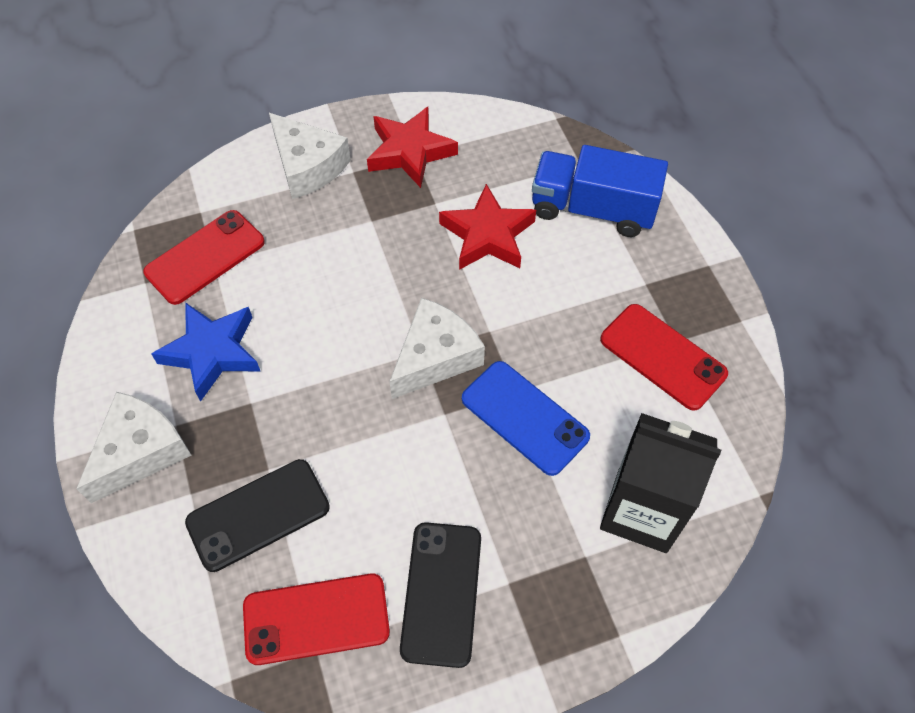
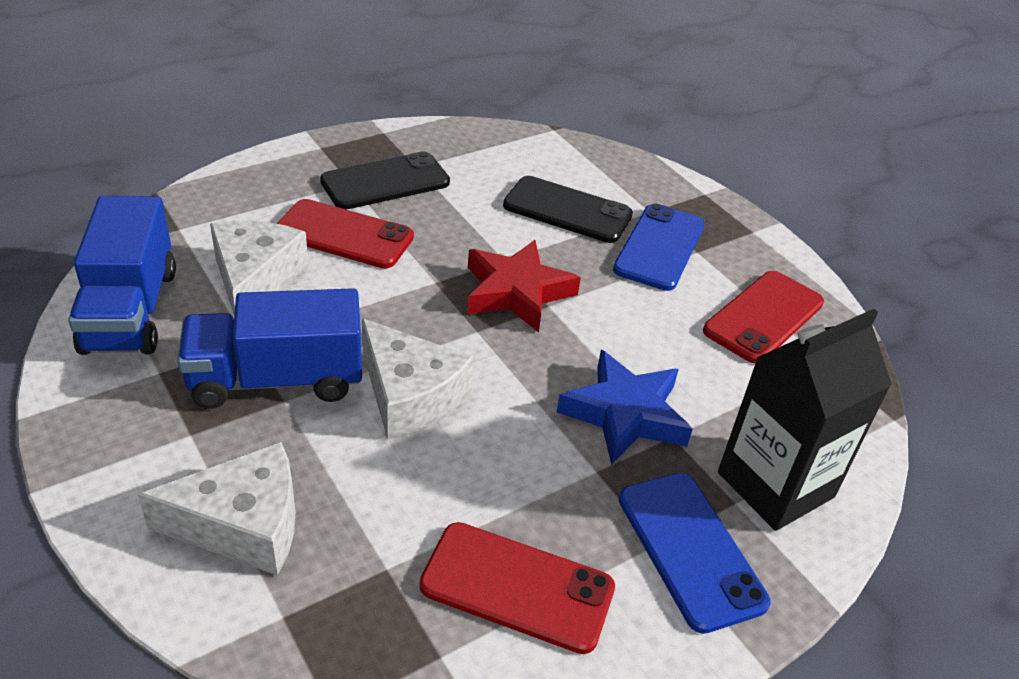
blue phone: 1 -> 2
blue truck: 1 -> 2
red star: 2 -> 1

